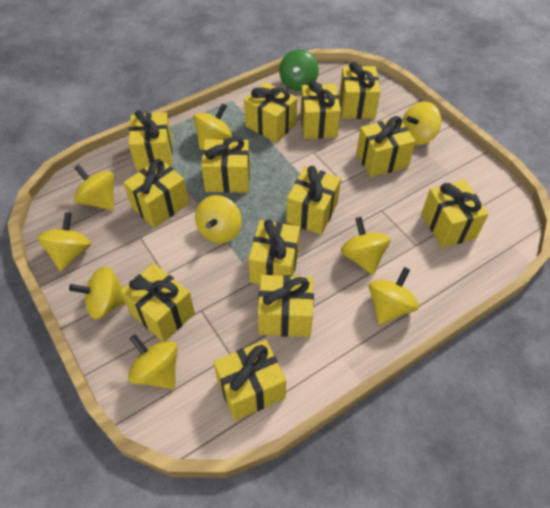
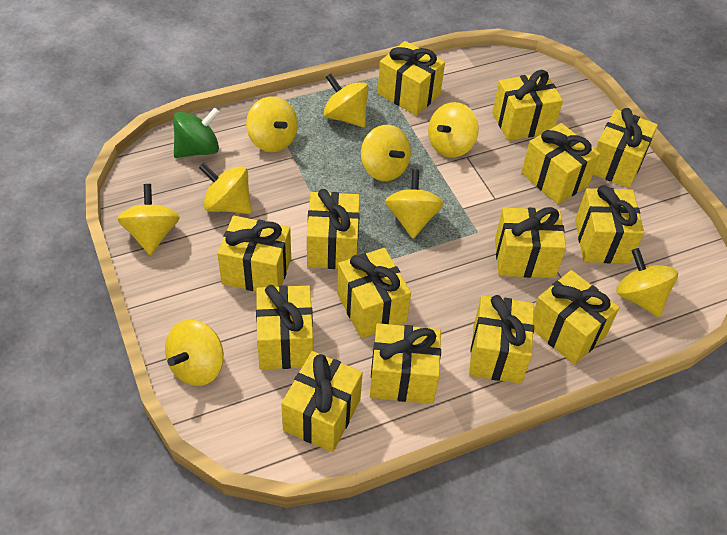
yellow gift: 13 -> 14

